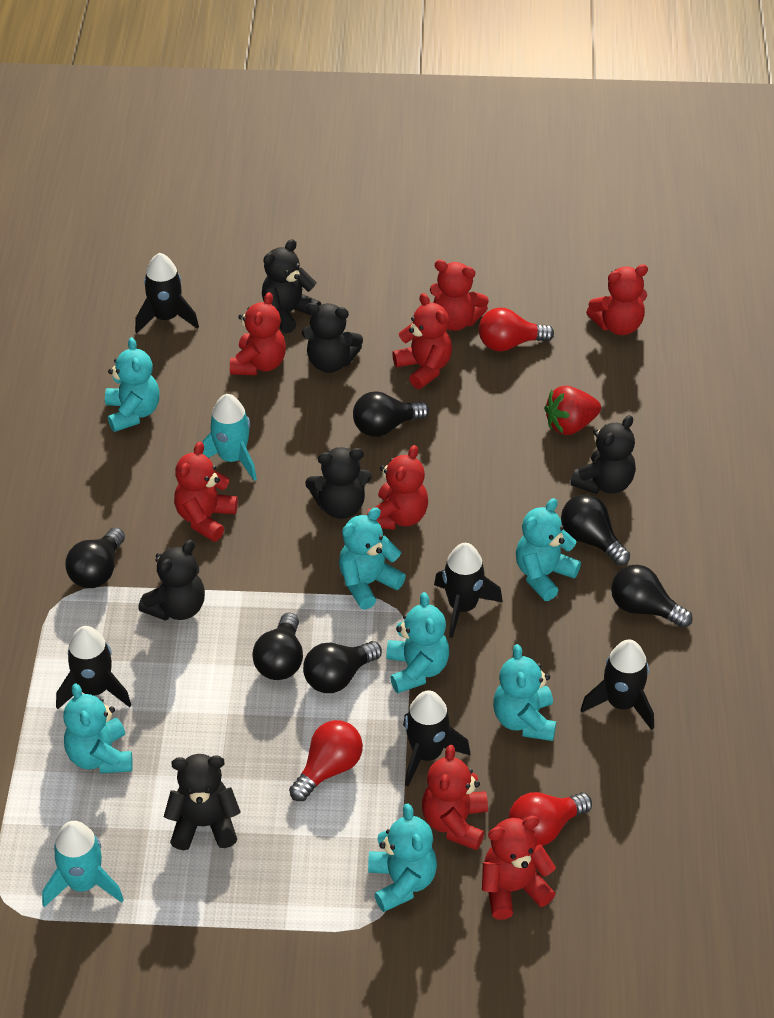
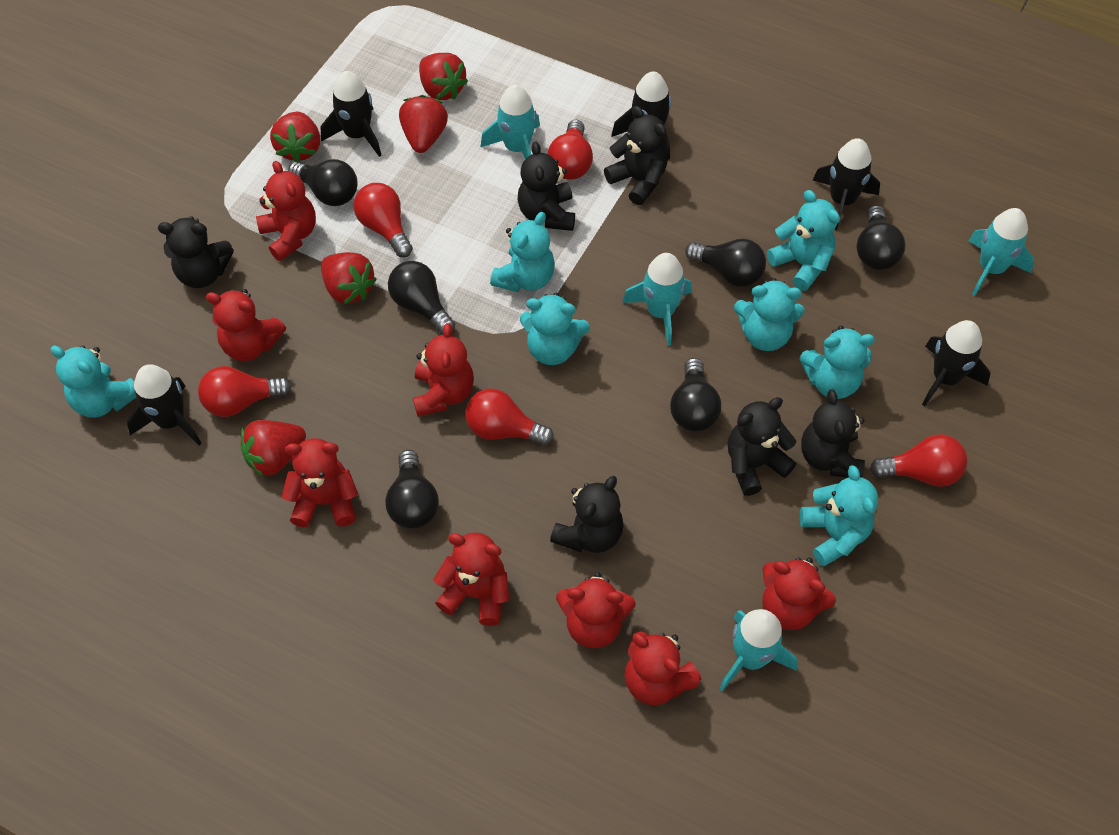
red light bulb: 3 -> 5
red strawberry: 1 -> 5
turquoise rocket: 2 -> 4

